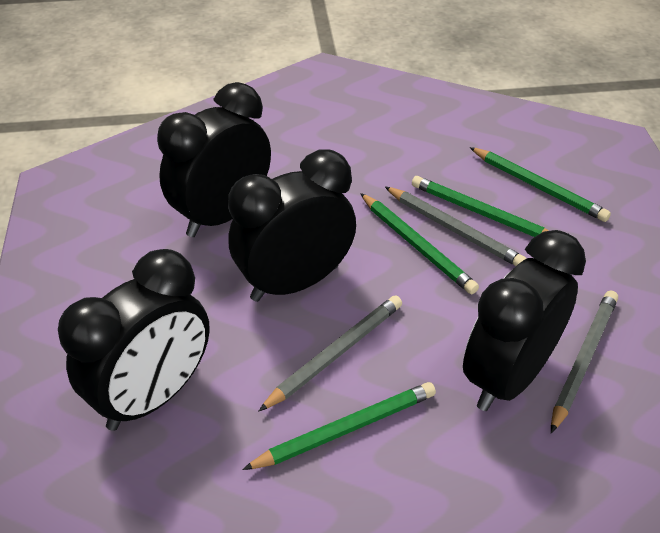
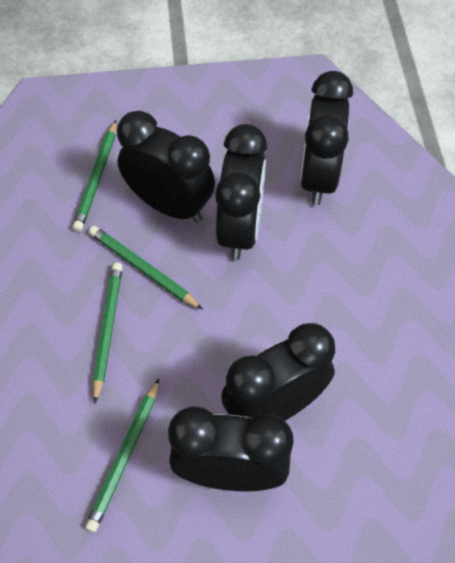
black clock: 4 -> 5
grey pencil: 3 -> 0

